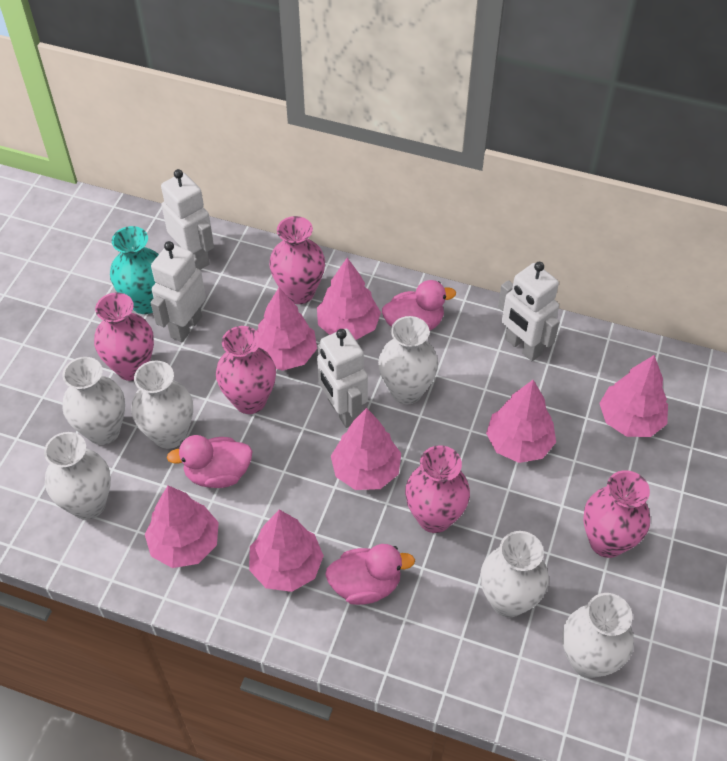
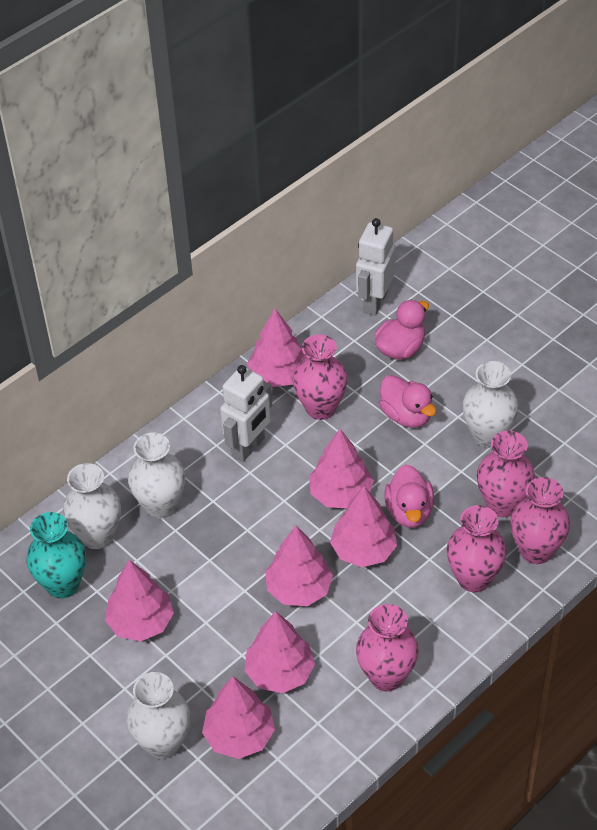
white robot: 4 -> 2
white vase: 6 -> 4

